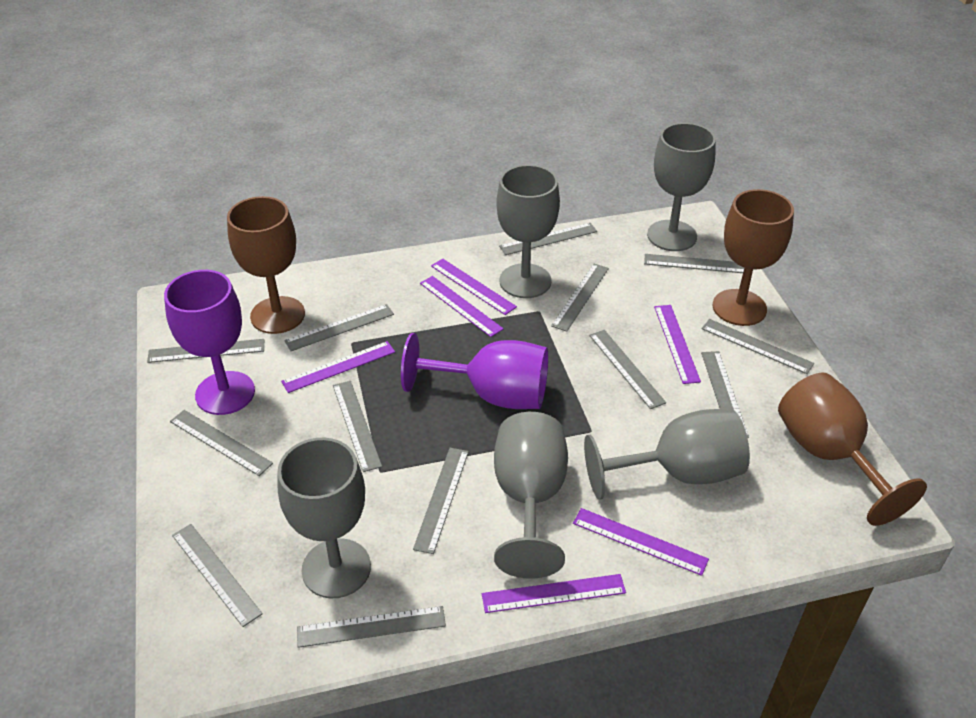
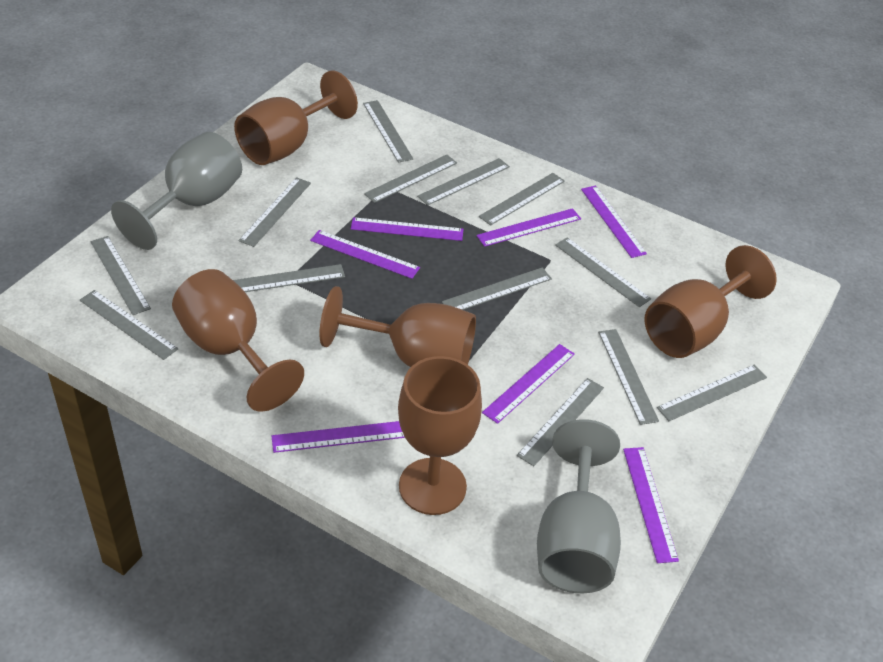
brown goblet: 3 -> 5
grey goblet: 5 -> 2
purple goblet: 2 -> 0
purple ruler: 6 -> 7

